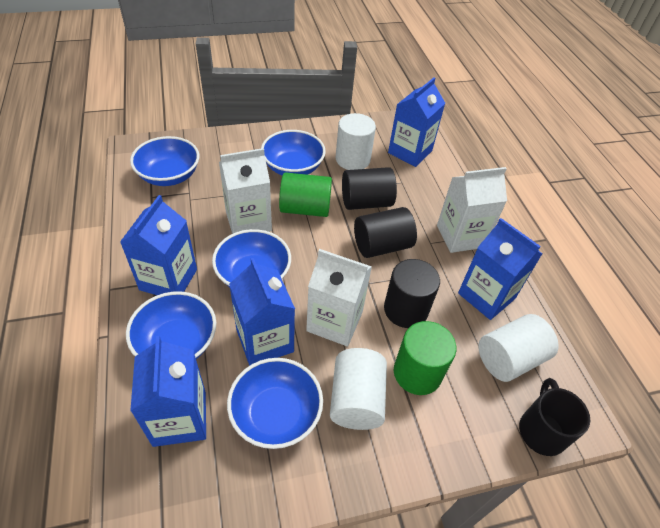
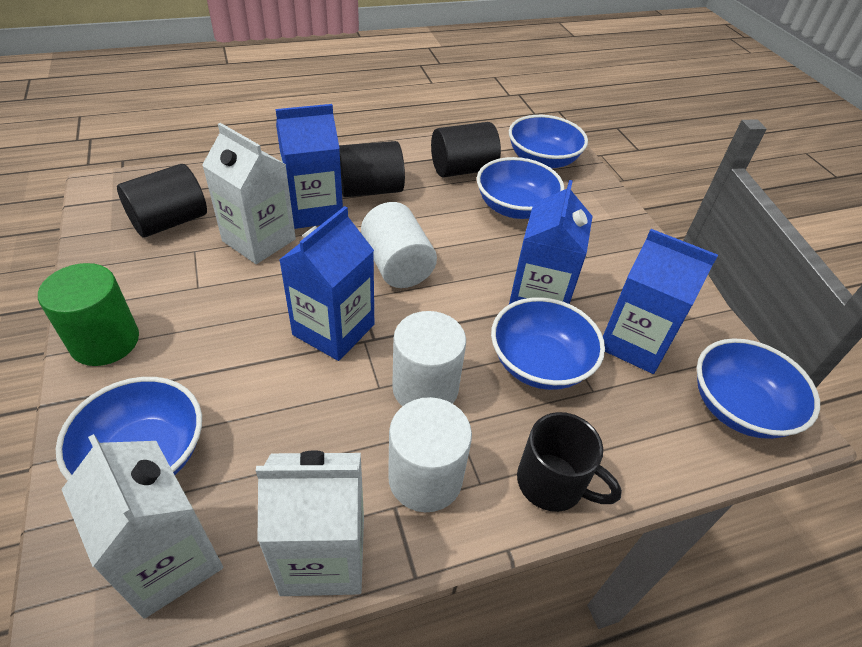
blue carton: 5 -> 4
green cylinder: 2 -> 1

